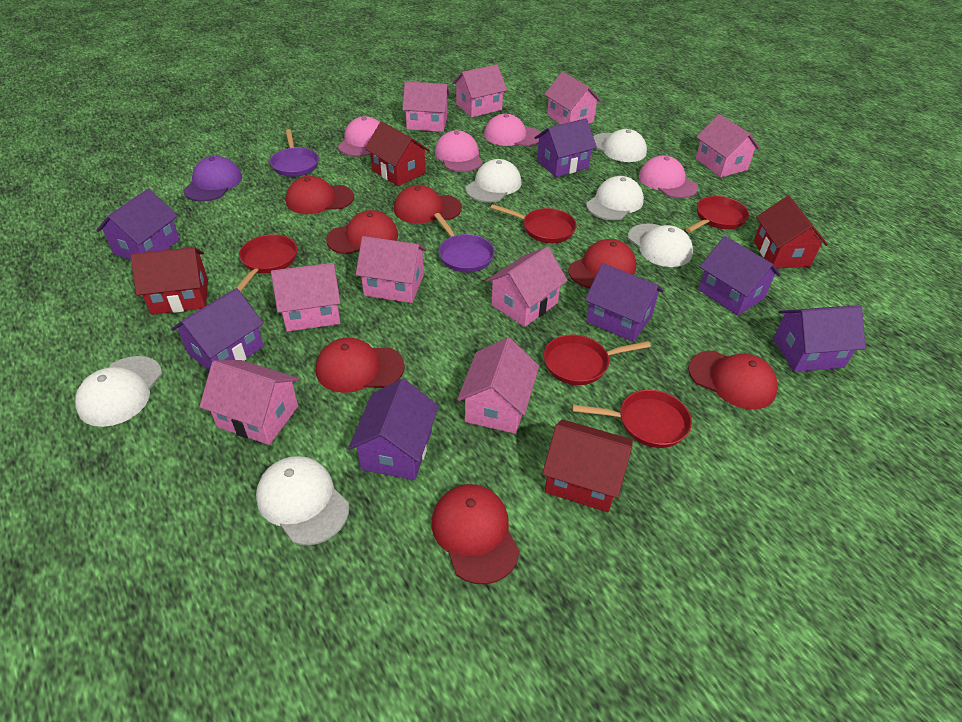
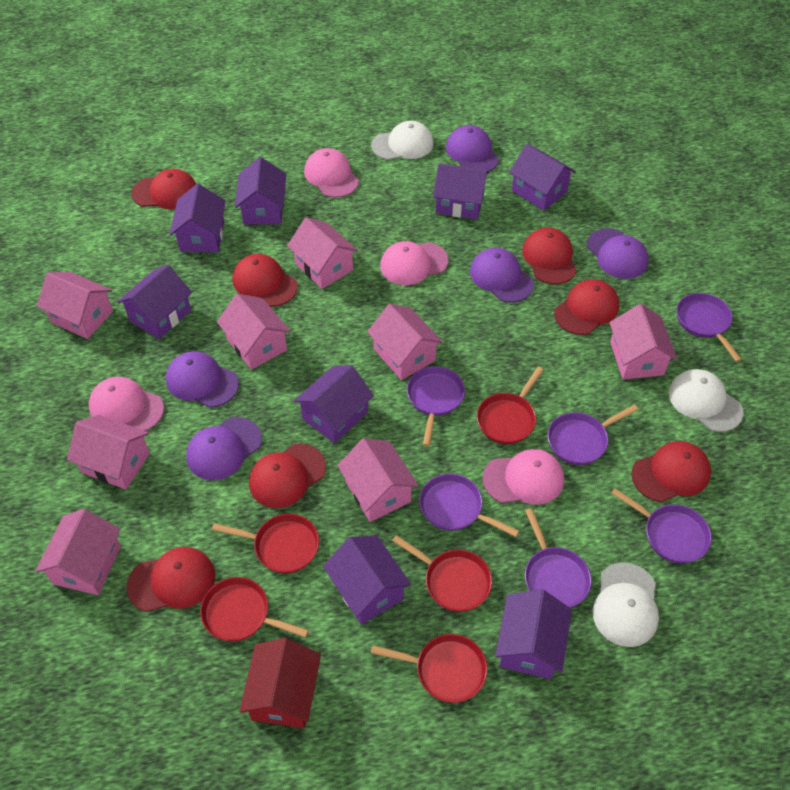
pink house: 9 -> 8
purple cap: 1 -> 5
purple house: 7 -> 8
purple pan: 2 -> 6
red house: 4 -> 1
white cap: 6 -> 3

